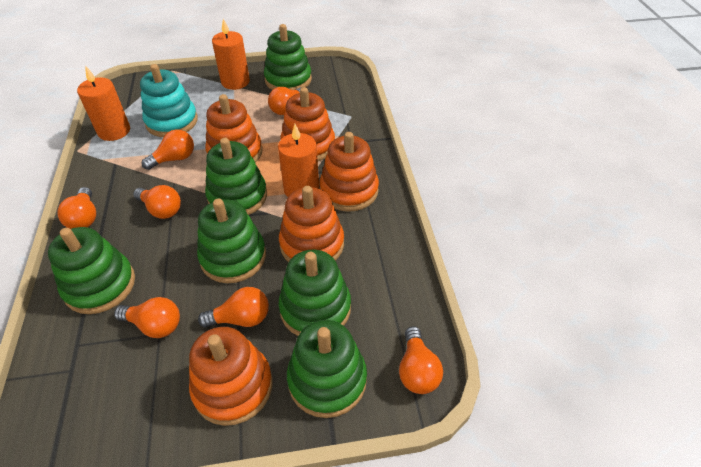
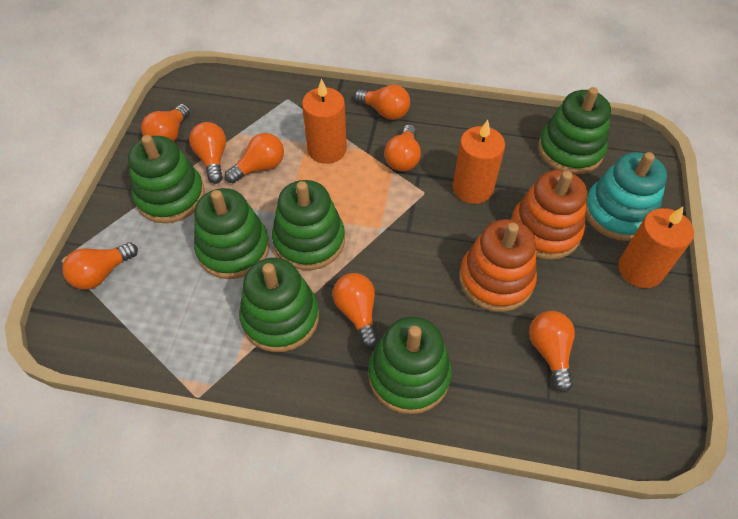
orange light bulb: 7 -> 8
orange stacking toy: 5 -> 2

